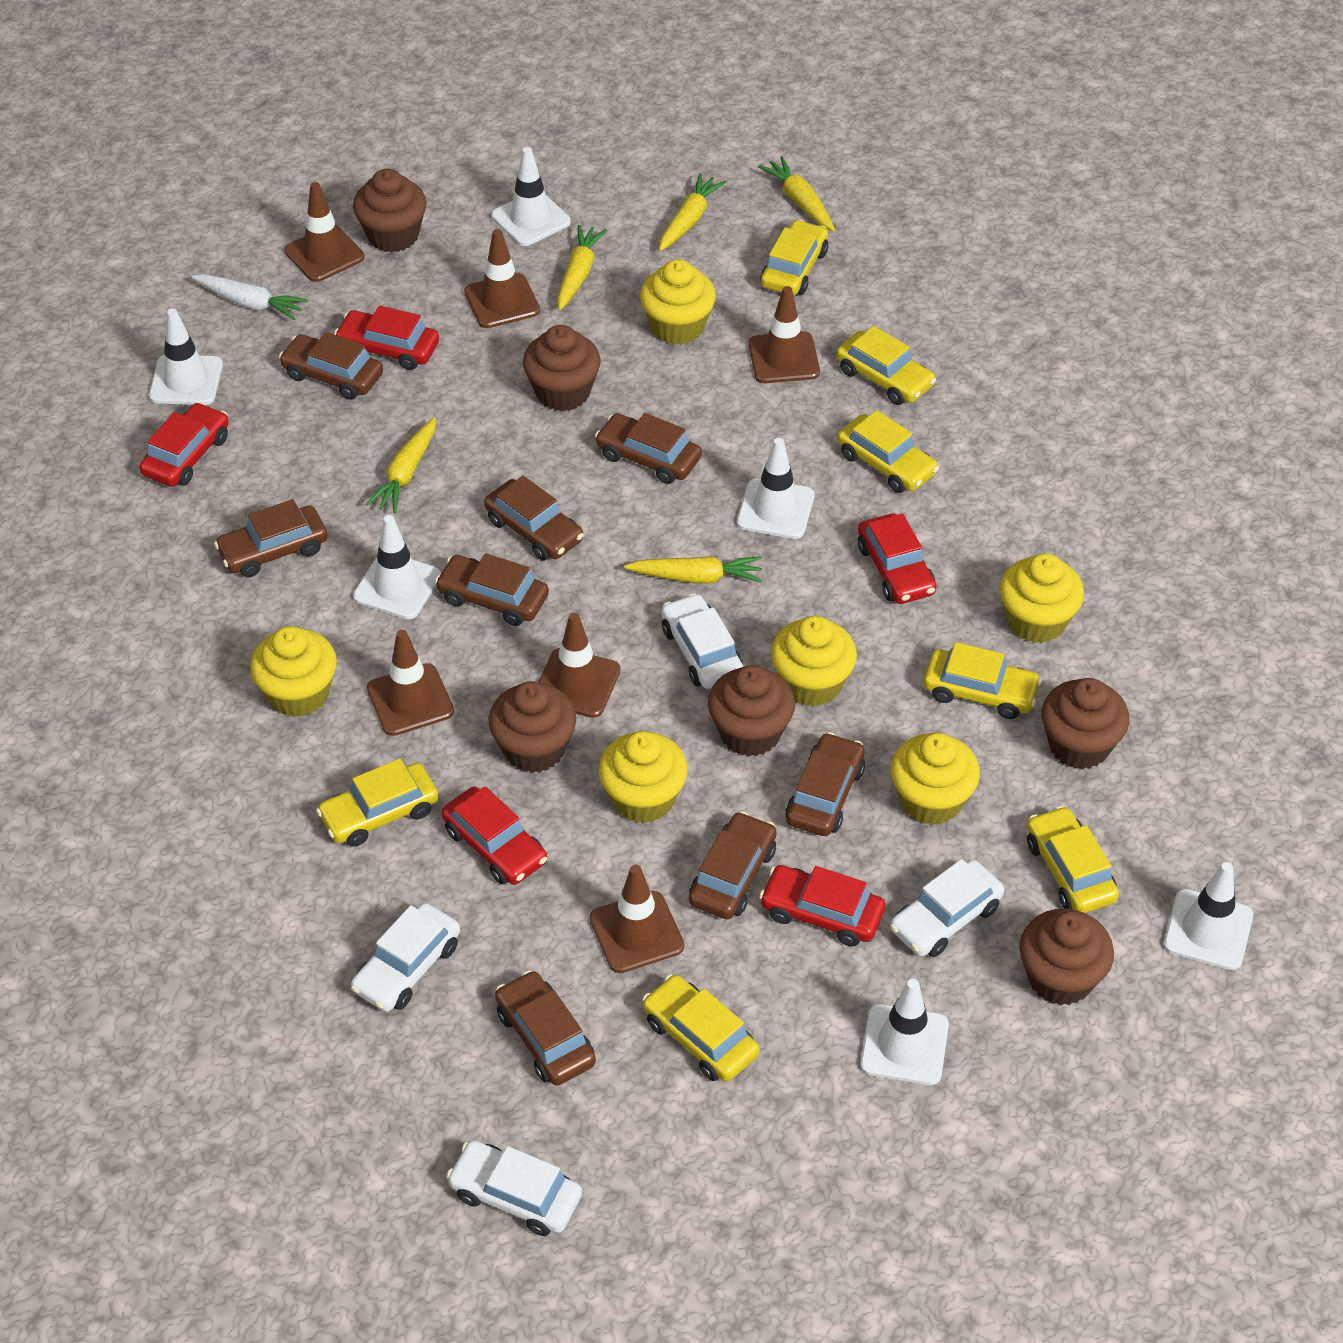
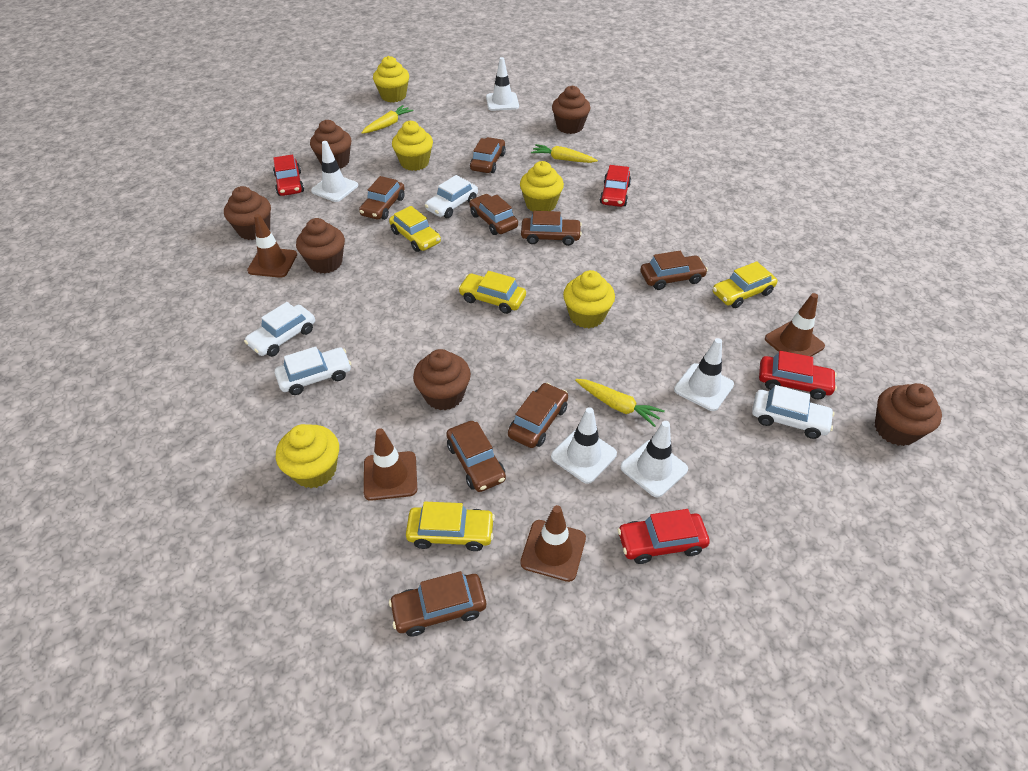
brown traffic cone: 6 -> 4
red car: 5 -> 4
white carrot: 1 -> 0
white traffic cone: 6 -> 5
yellow car: 7 -> 4
yellow carrot: 5 -> 3
yellow cupcake: 6 -> 5

